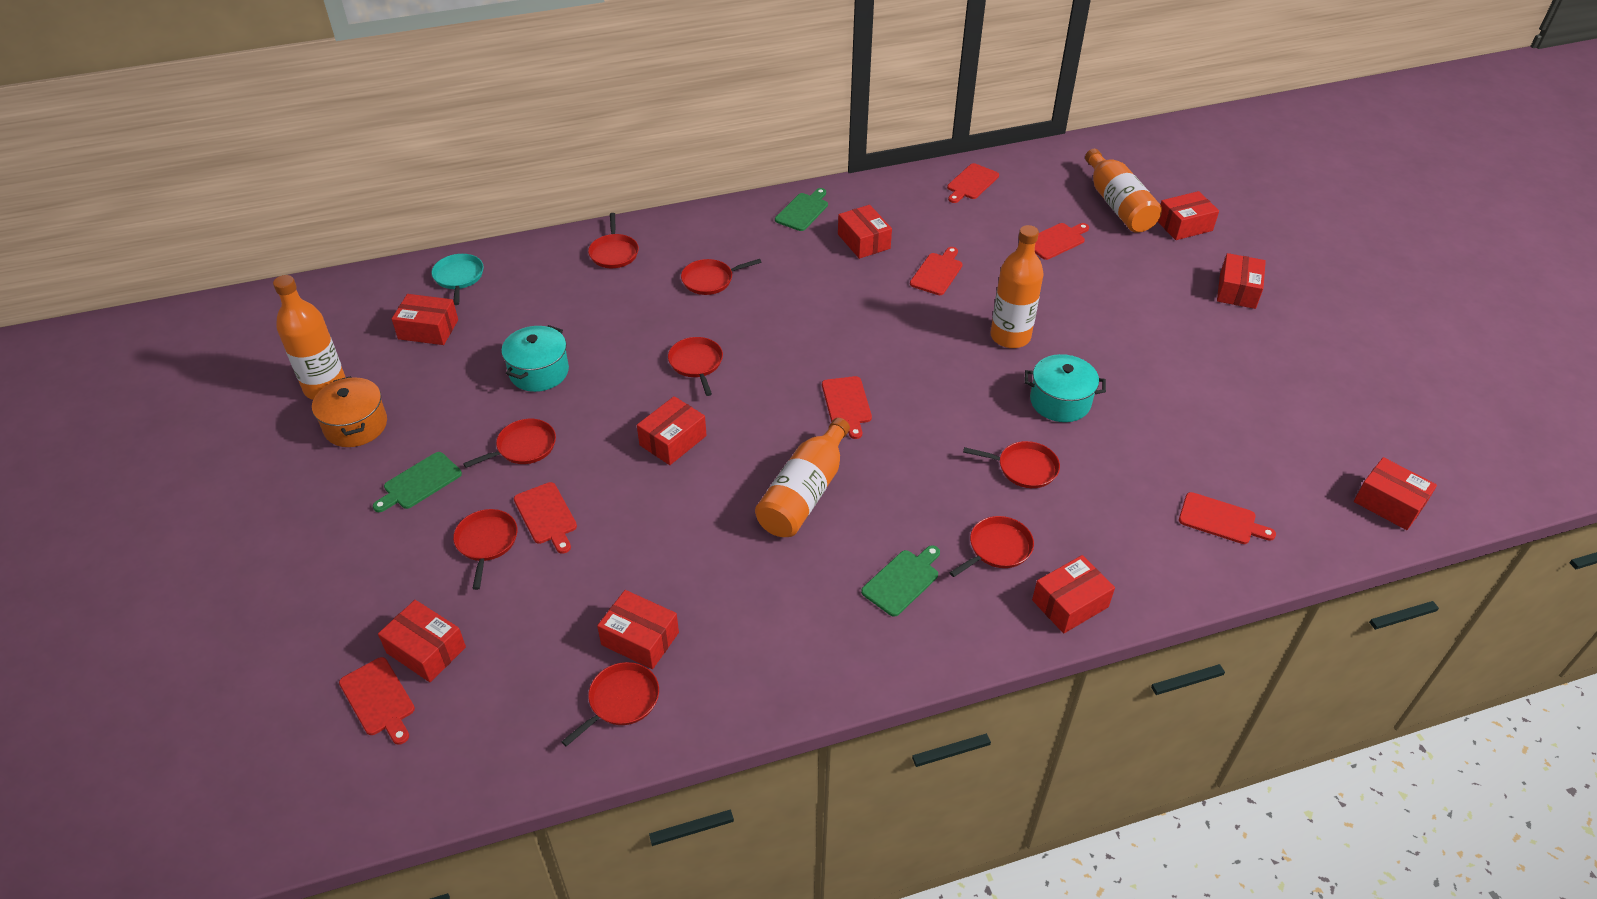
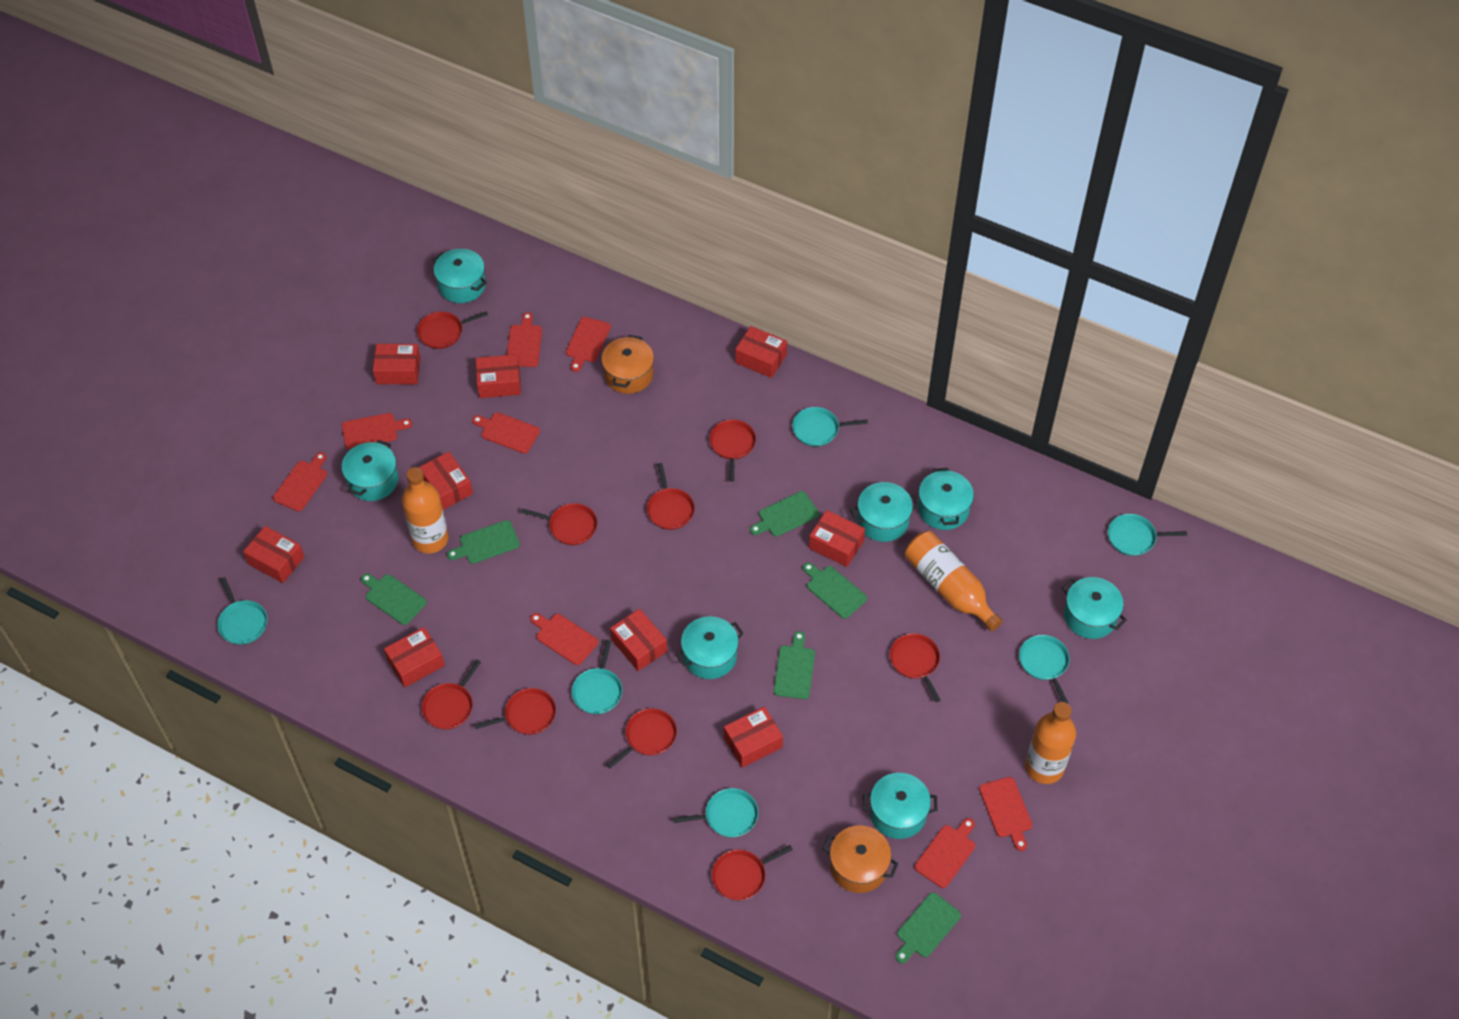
green cutting board: 3 -> 6
orange bottle: 4 -> 3
orange pot: 1 -> 2
red cutting board: 7 -> 8
red pan: 8 -> 9
turquoise pan: 1 -> 6
turquoise pot: 2 -> 7

